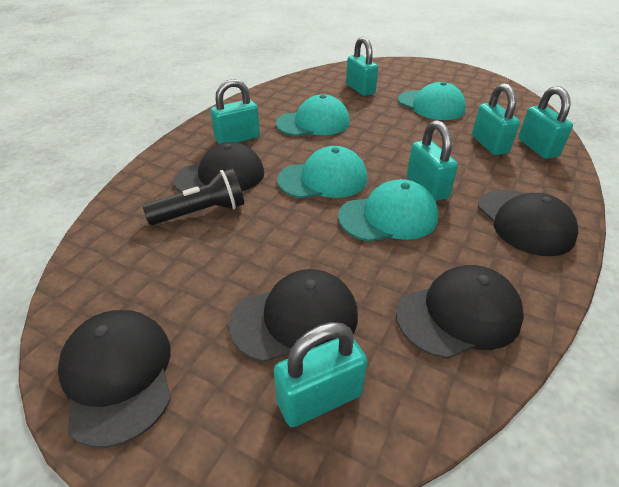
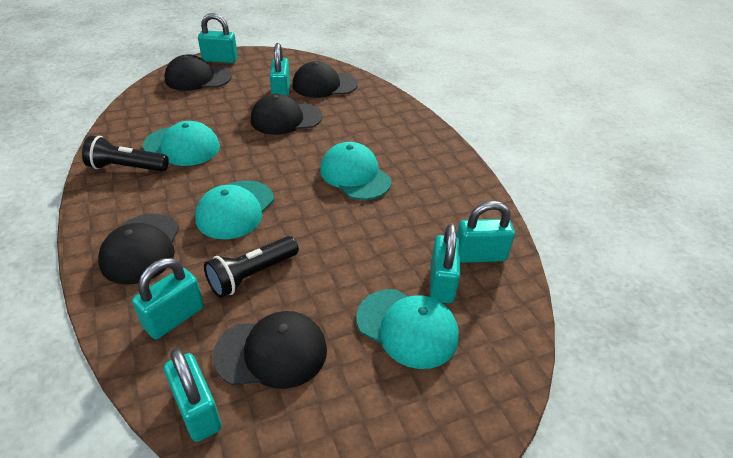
black flashlight: 1 -> 2

